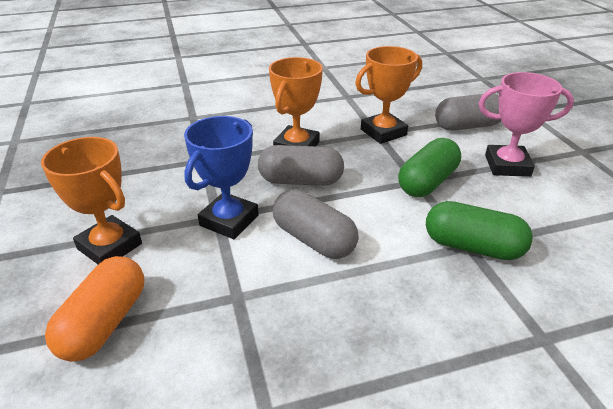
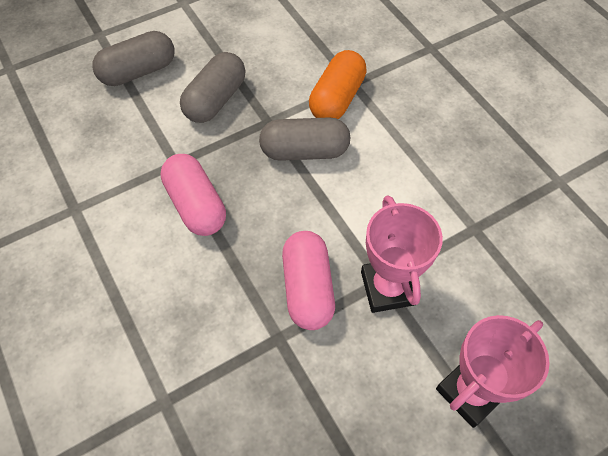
blue trophy: 1 -> 0
green capsule: 2 -> 0
orange trophy: 3 -> 0
pink capsule: 0 -> 2
pink trophy: 1 -> 2

